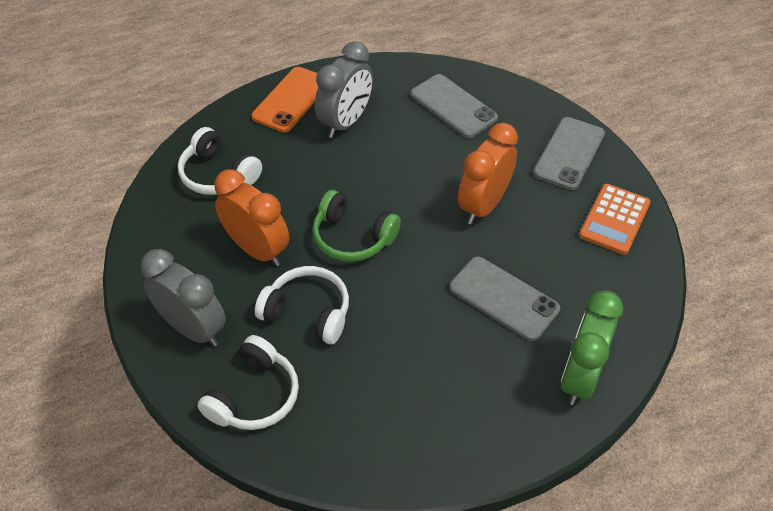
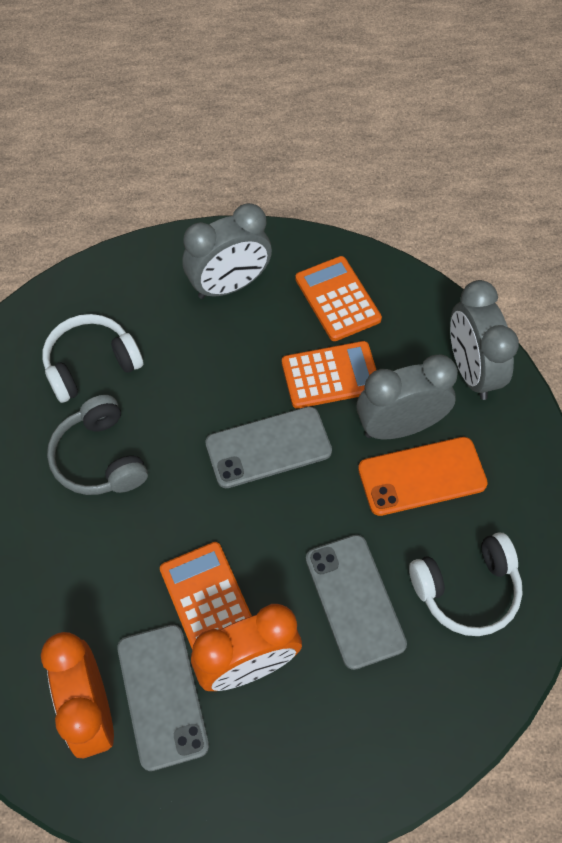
green clock: 1 -> 0
green headphones: 1 -> 0
grey clock: 2 -> 3
grey headphones: 0 -> 1
orange calculator: 1 -> 3
white headphones: 3 -> 2

